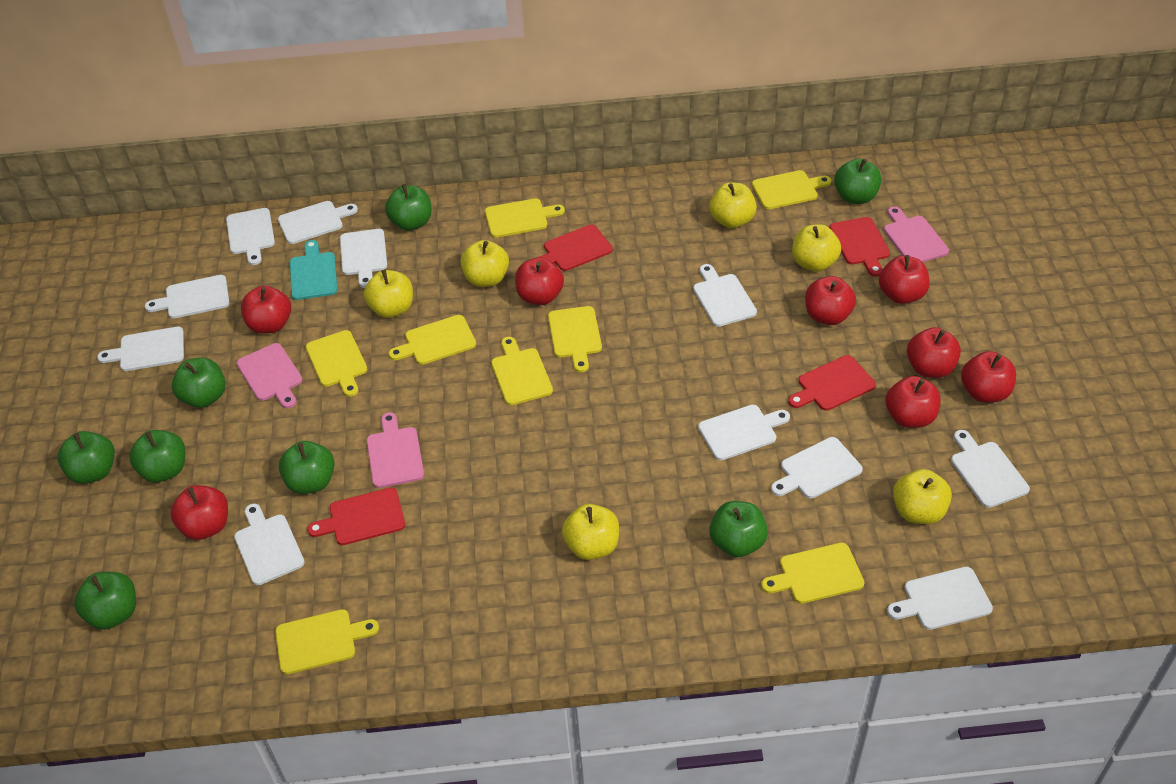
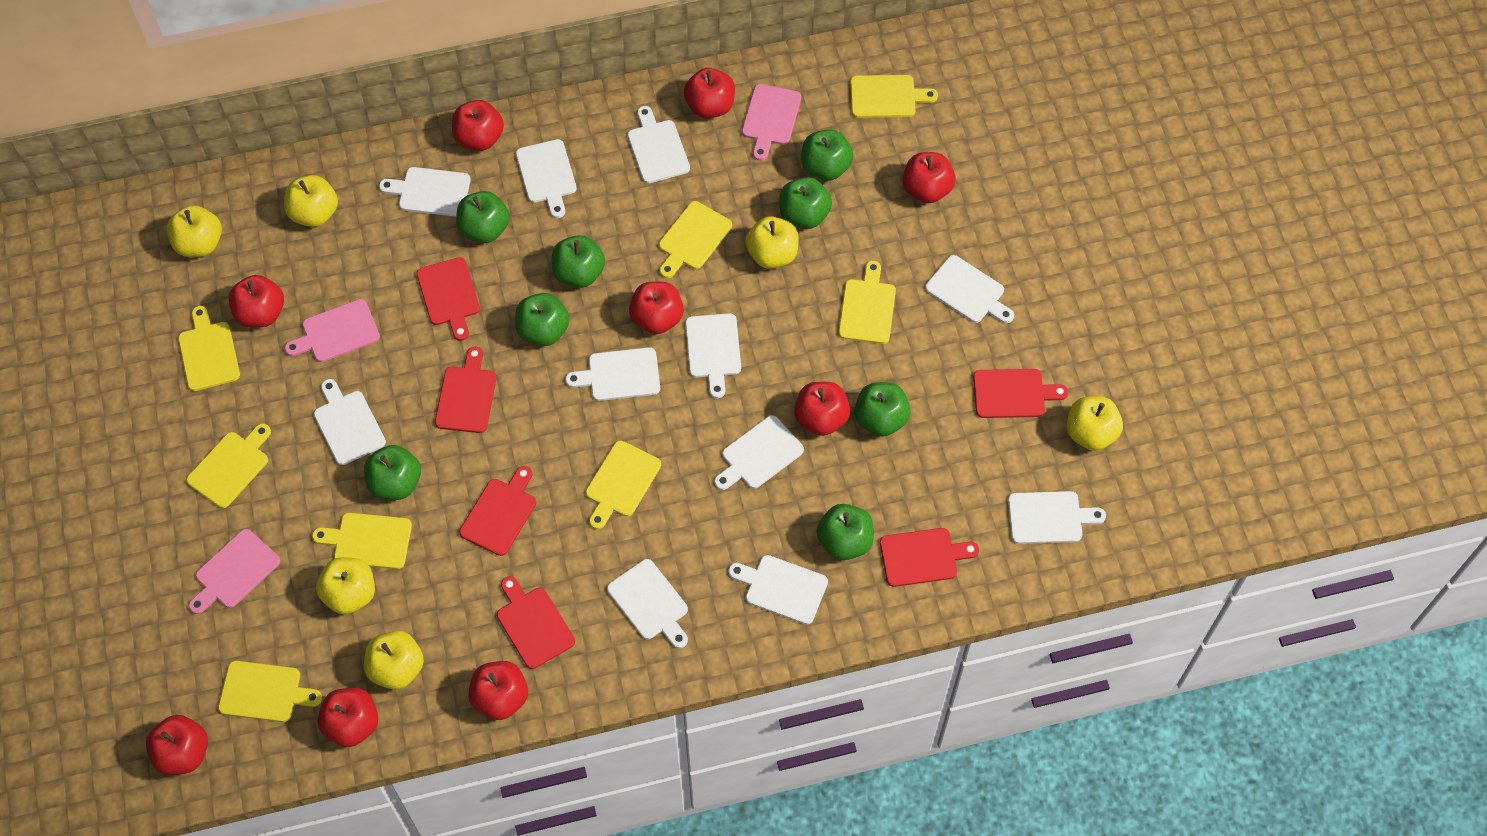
red apple: 8 -> 9
red cutting board: 4 -> 6
turquoise cutting board: 1 -> 0

